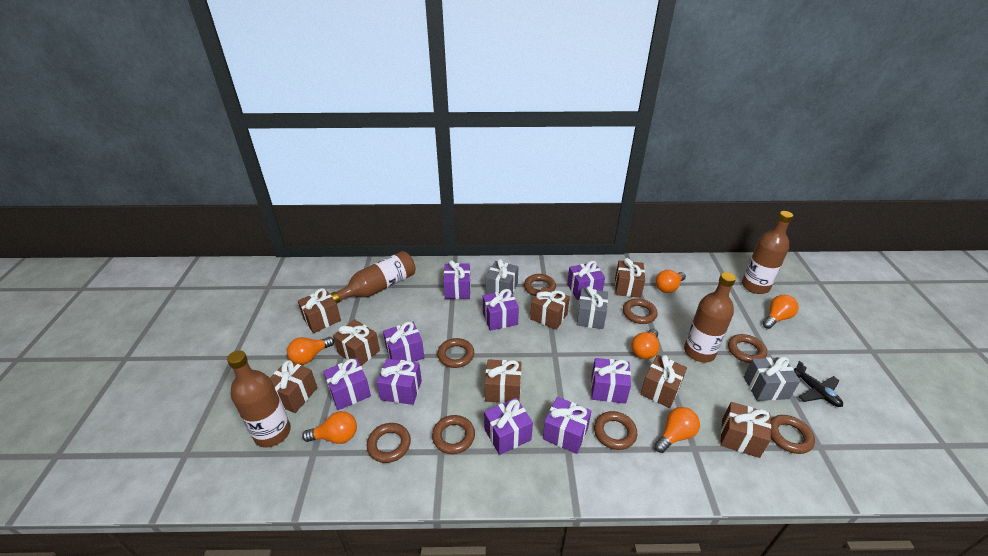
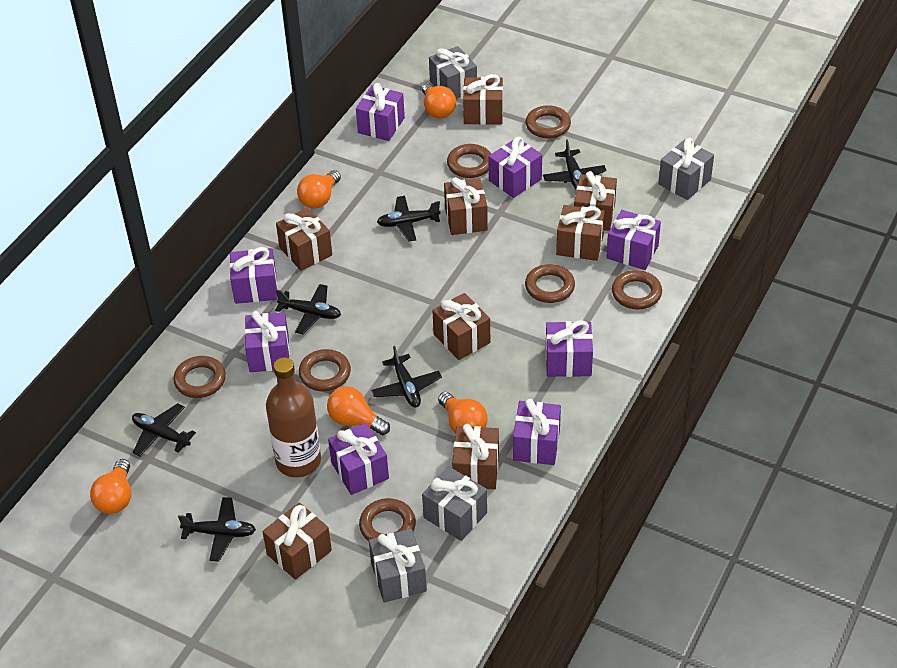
black plane: 1 -> 6
brown bottle: 4 -> 1
brown ring: 8 -> 7
grey gift: 3 -> 4
orange light bulb: 6 -> 5
purple gift: 9 -> 8

